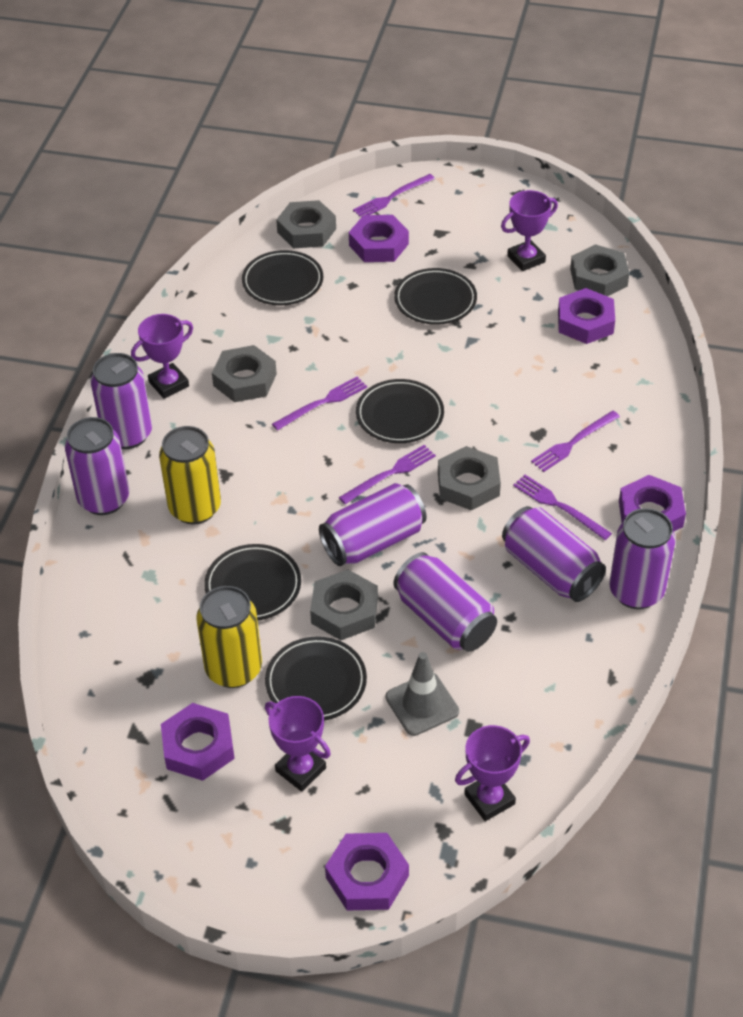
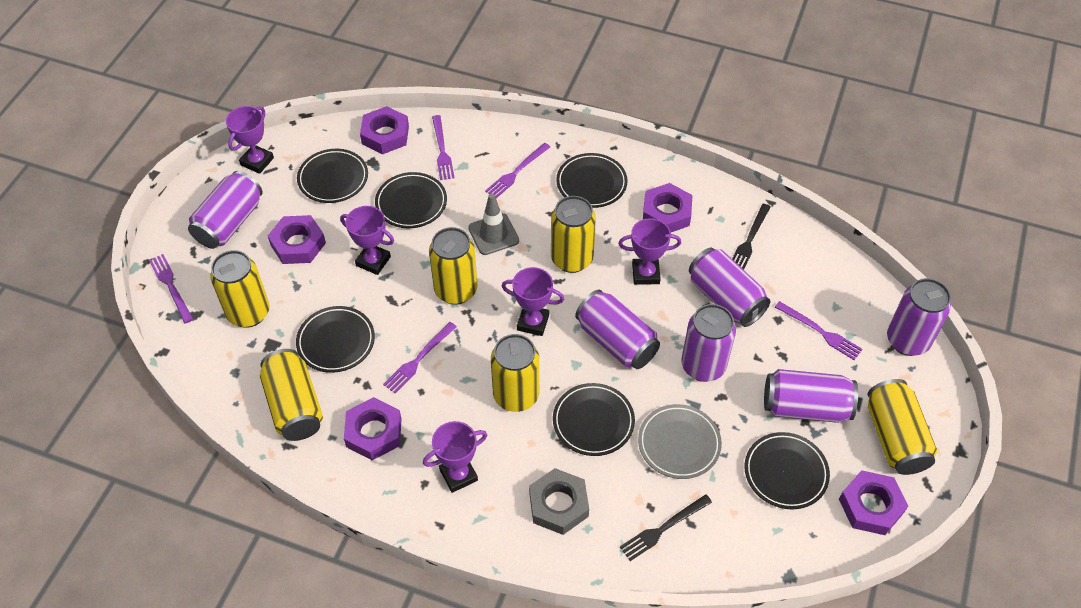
black fork: 0 -> 2
black plate: 5 -> 6
grey nut: 5 -> 1
grey plate: 0 -> 1
purple trophy: 4 -> 5
yellow can: 2 -> 6

